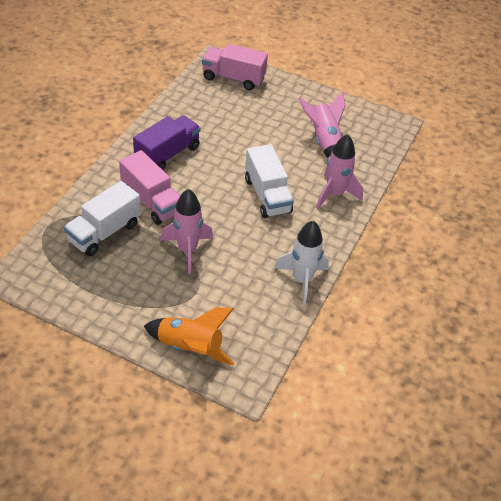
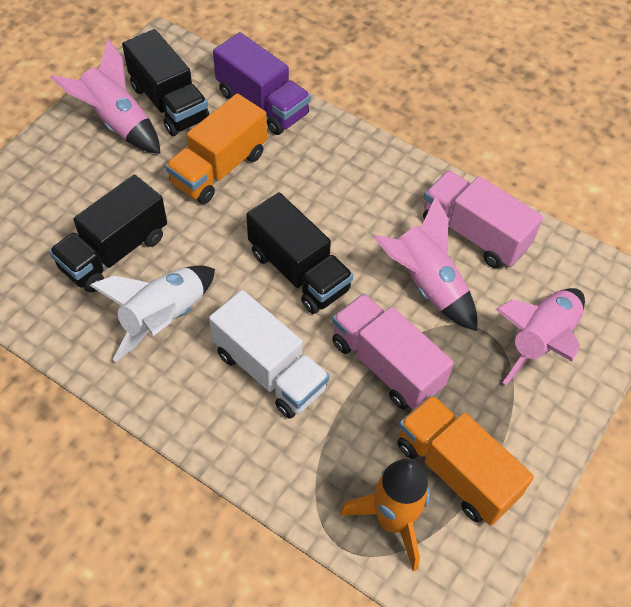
black truck: 0 -> 3
orange truck: 0 -> 2
white truck: 2 -> 1

